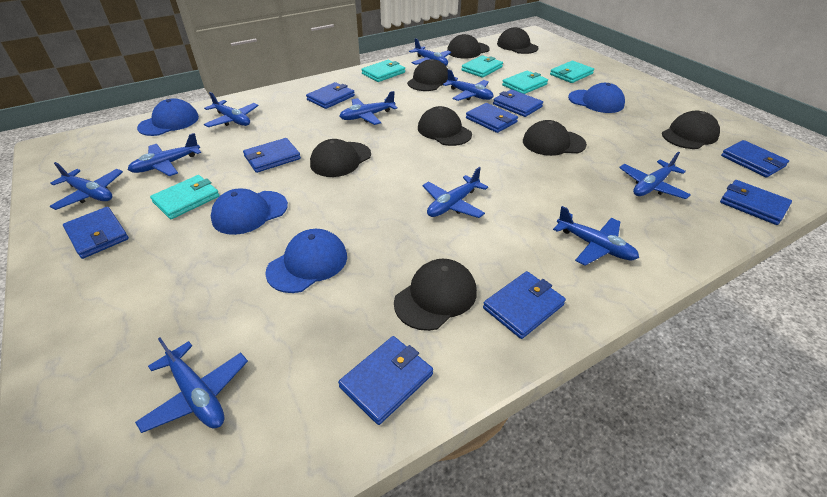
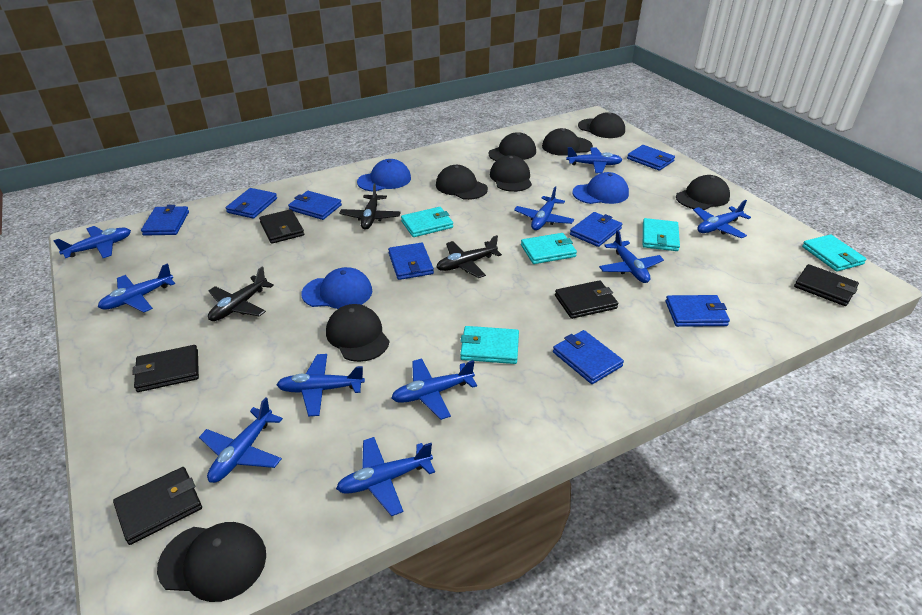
black plane: 0 -> 3
black wallet: 0 -> 5
blue cap: 4 -> 3
blue wallet: 9 -> 8

